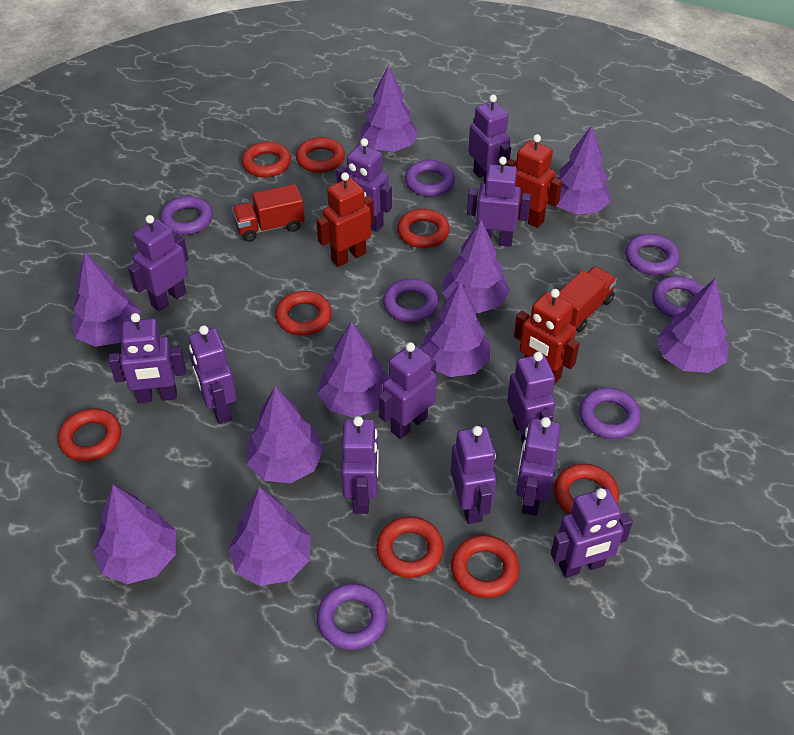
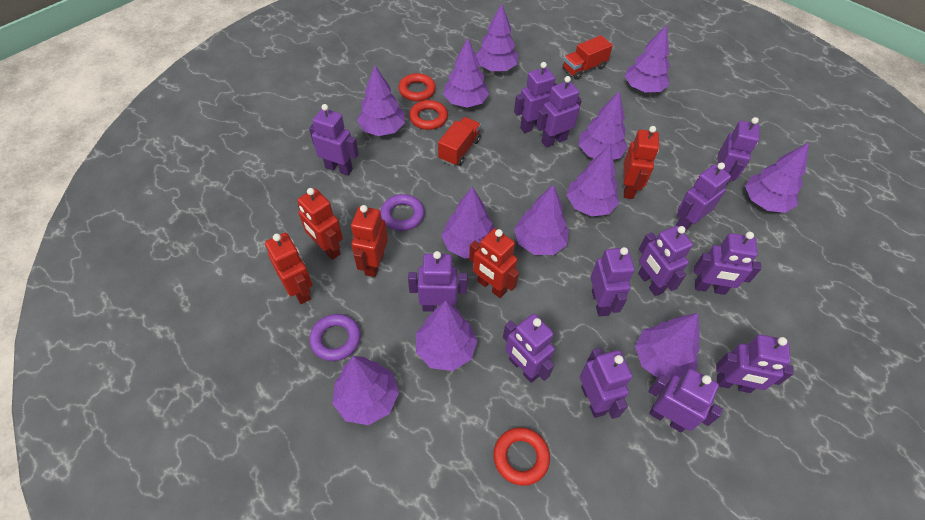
purple ring: 7 -> 2
purple robot: 12 -> 13
purple tree: 10 -> 12
red ring: 8 -> 3
red robot: 3 -> 5

